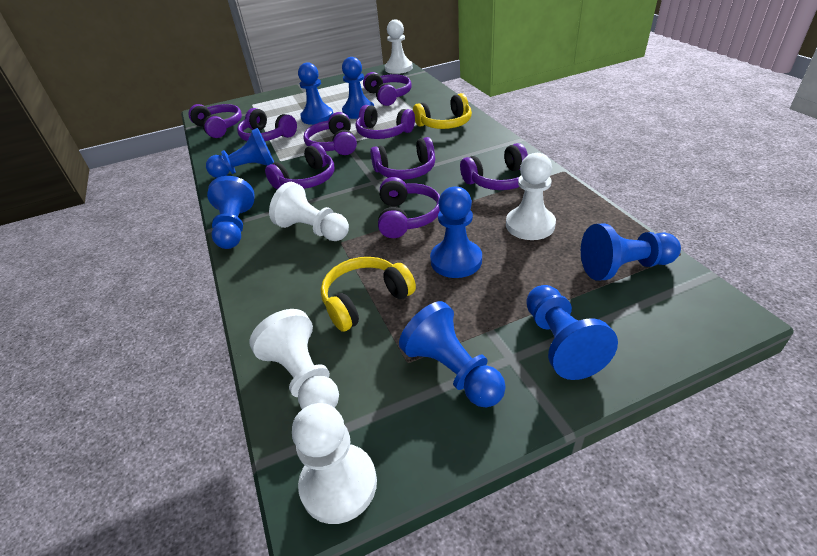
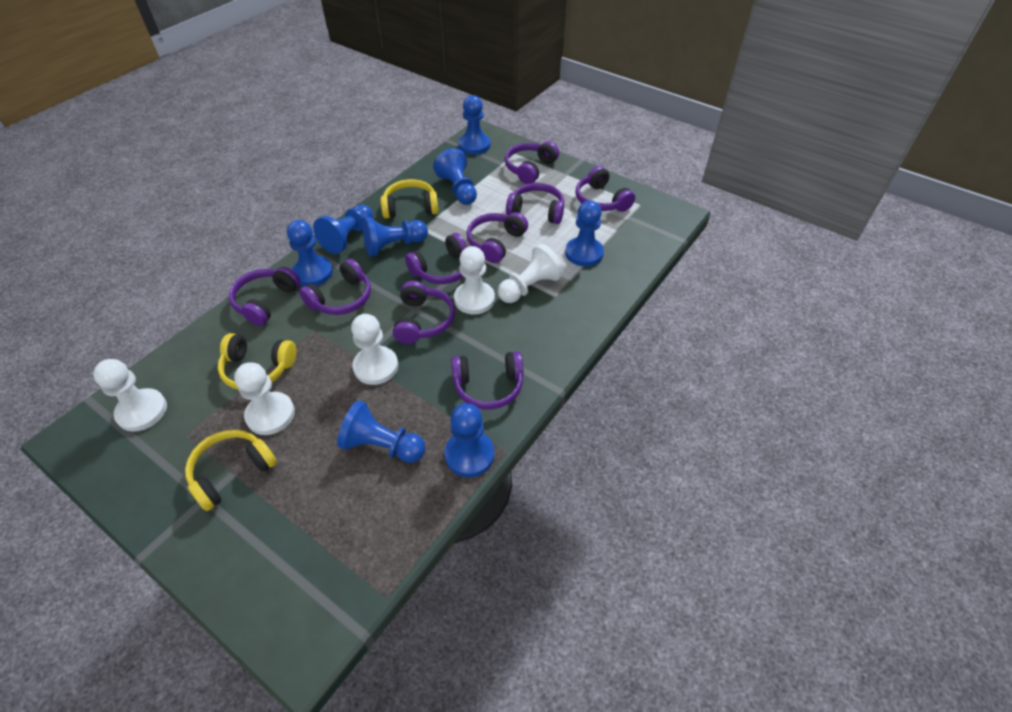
yellow headphones: 2 -> 3

